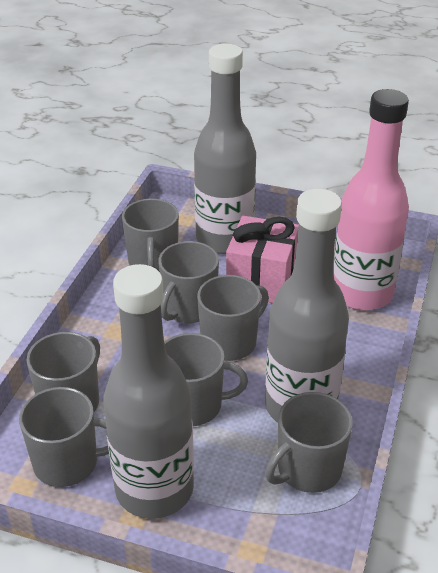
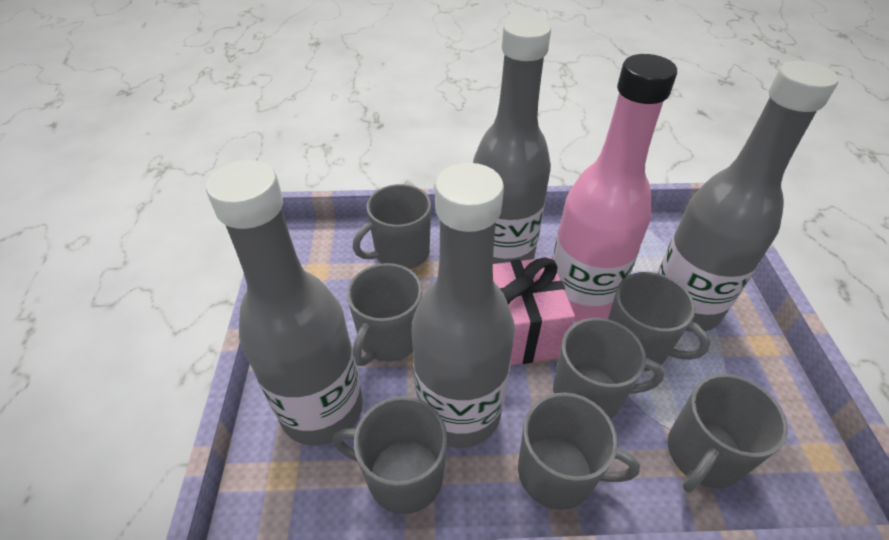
grey bottle: 3 -> 4

